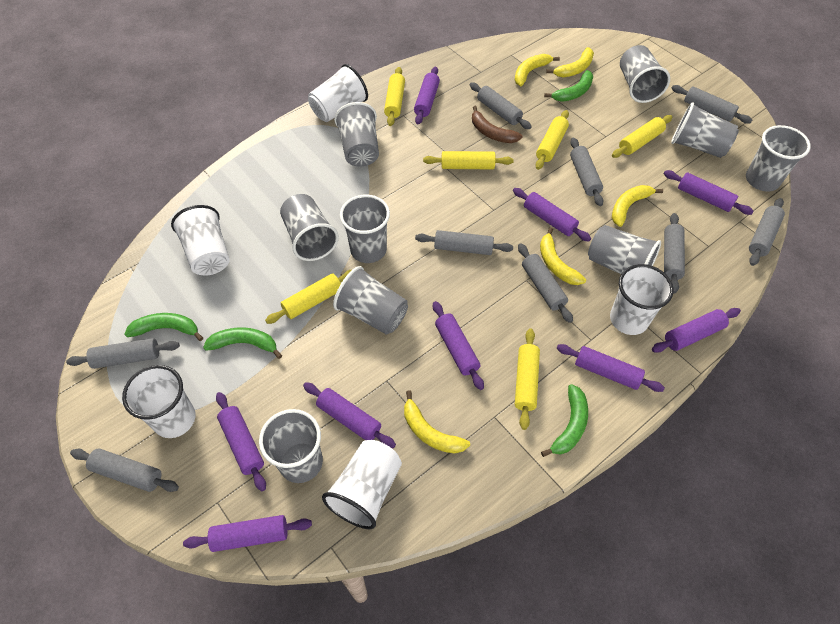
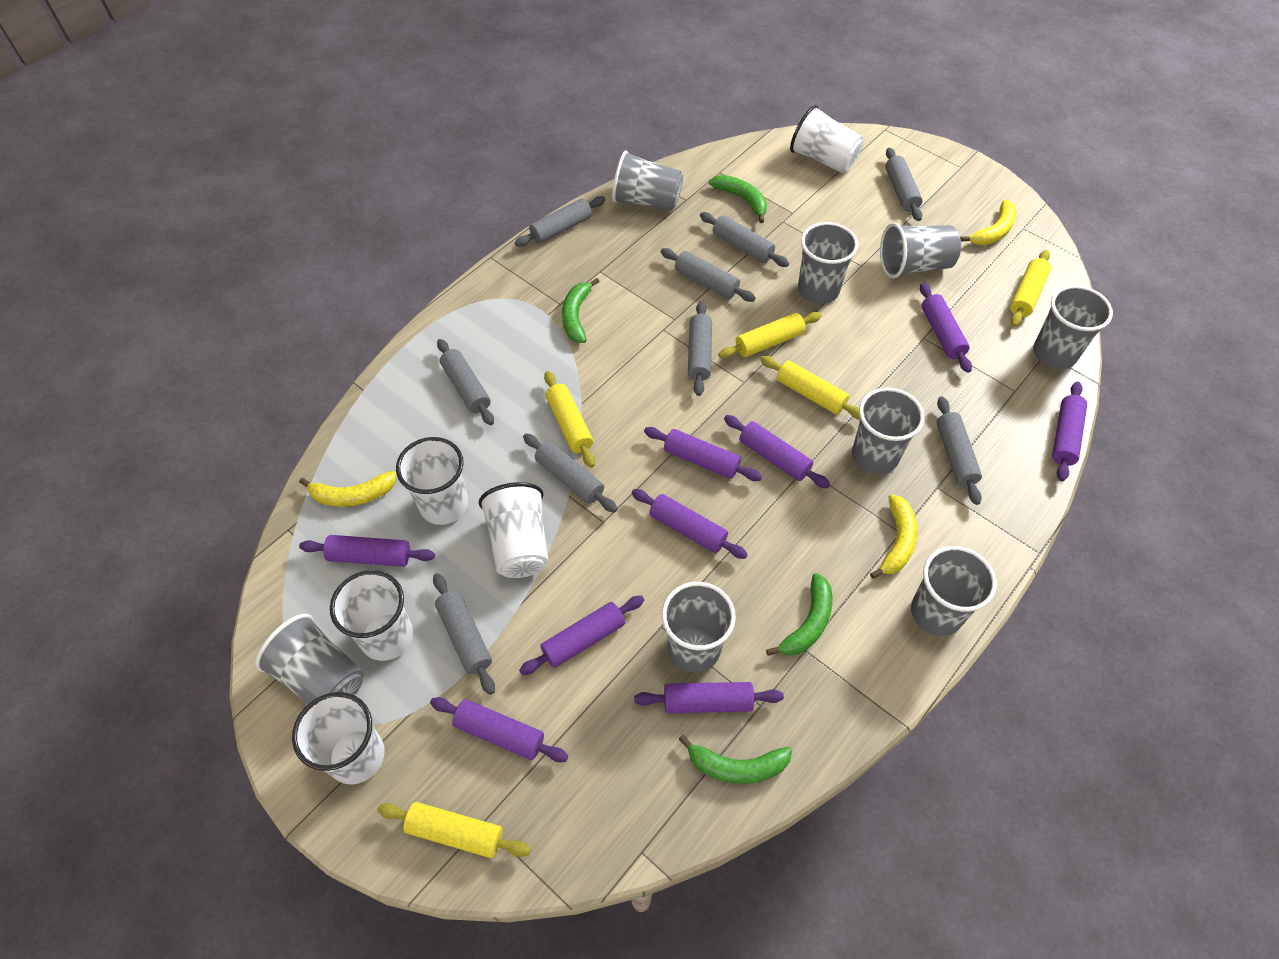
brown banana: 1 -> 0
grey cup: 9 -> 8
yellow banana: 5 -> 3
yellow rolling pin: 6 -> 5

